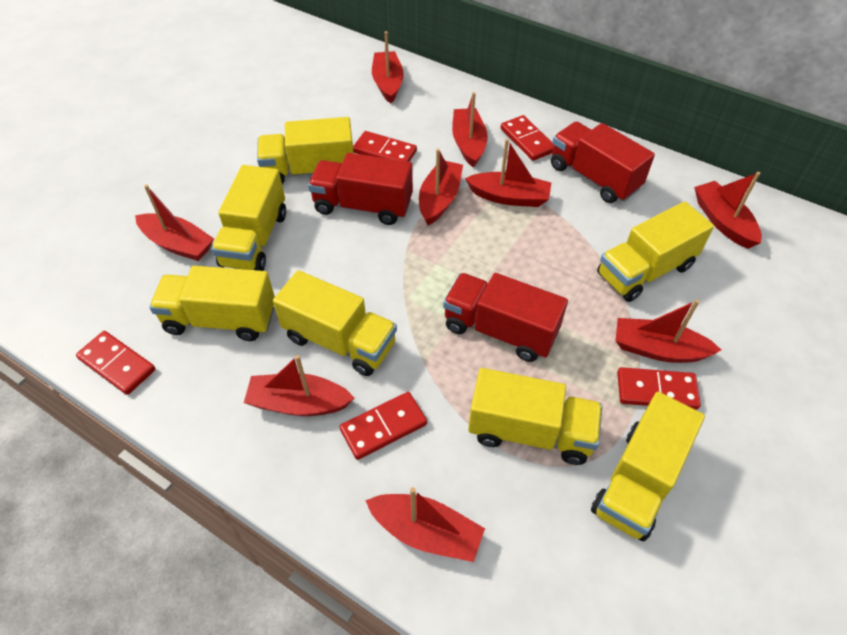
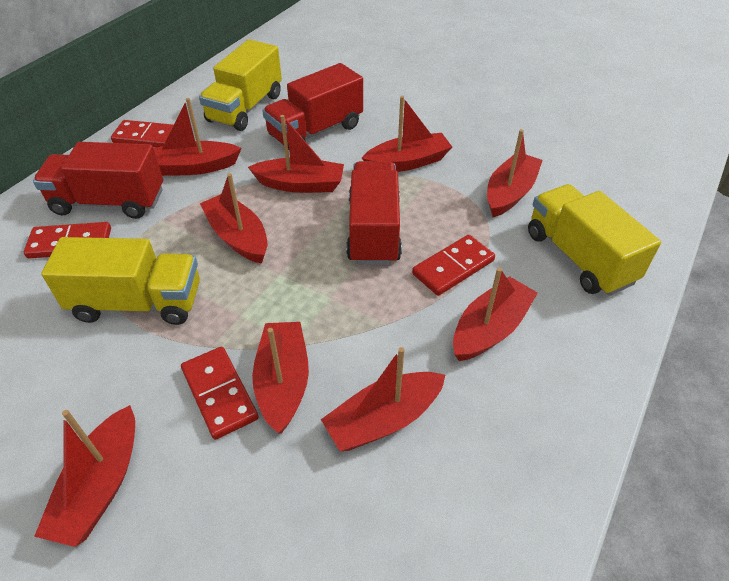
red domino: 5 -> 4
yellow truck: 7 -> 3

